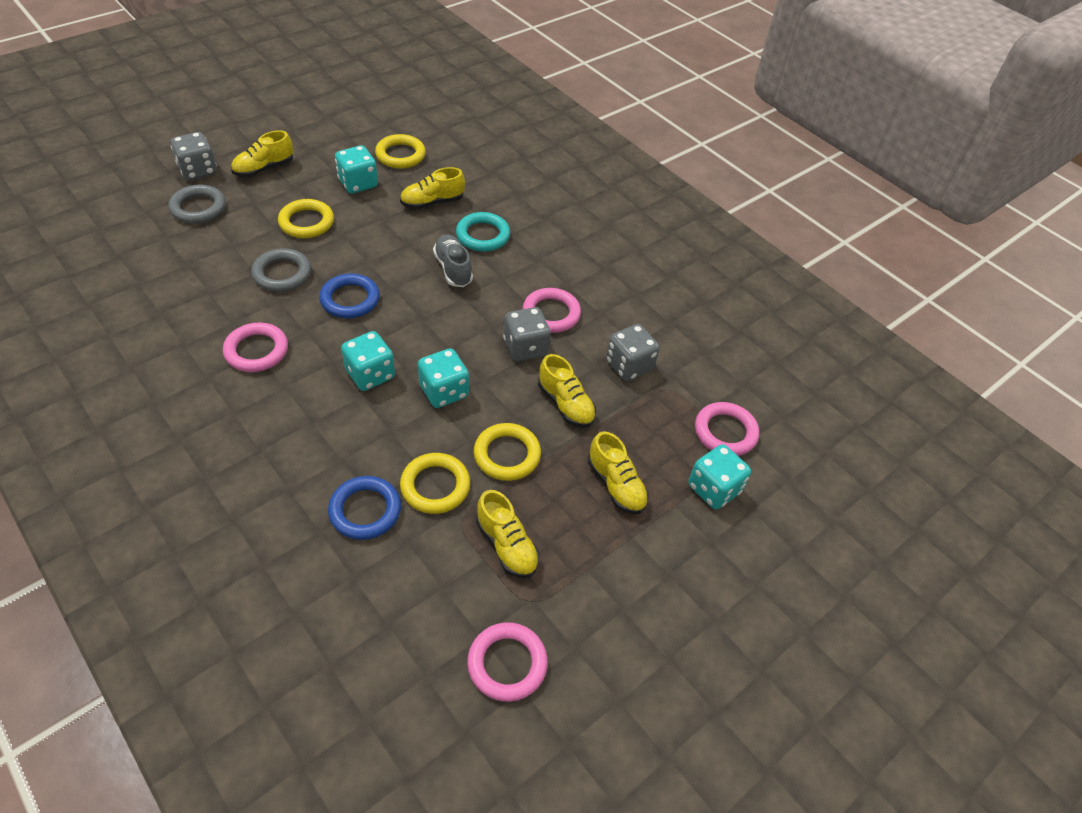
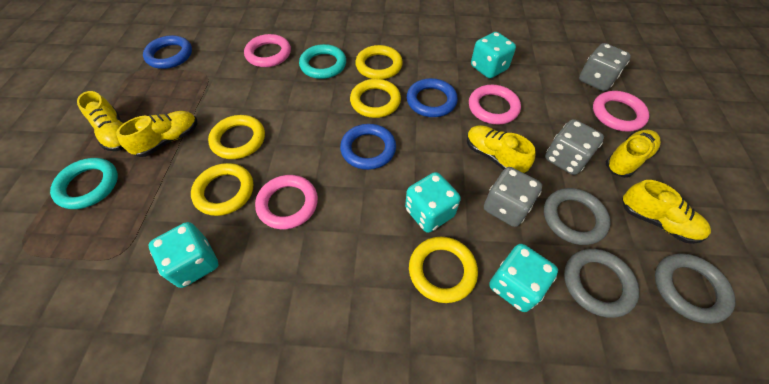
blue ring: 2 -> 3
grey ring: 2 -> 3
grey shoe: 1 -> 0
turquoise ring: 1 -> 2
yellow ring: 4 -> 5

